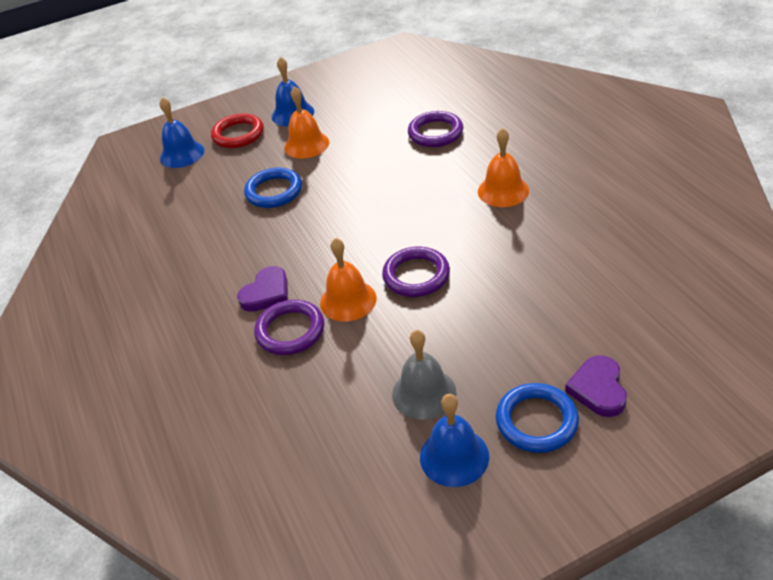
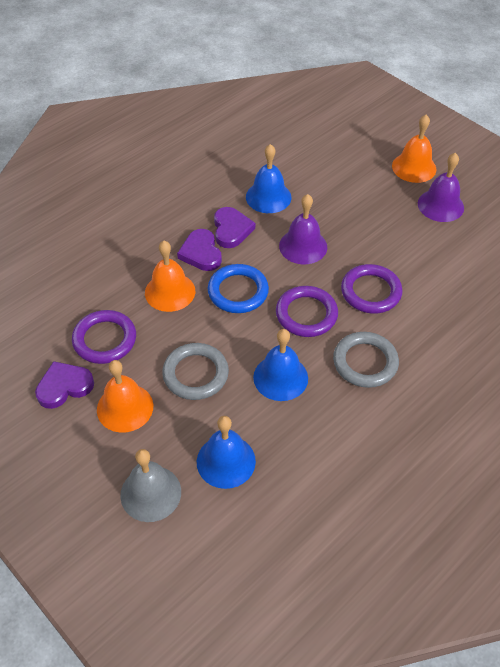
blue ring: 2 -> 1
grey ring: 0 -> 2
purple bell: 0 -> 2
purple heart: 2 -> 3
red ring: 1 -> 0

